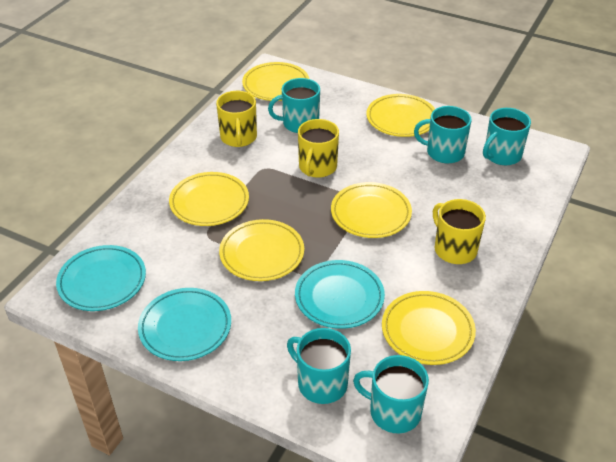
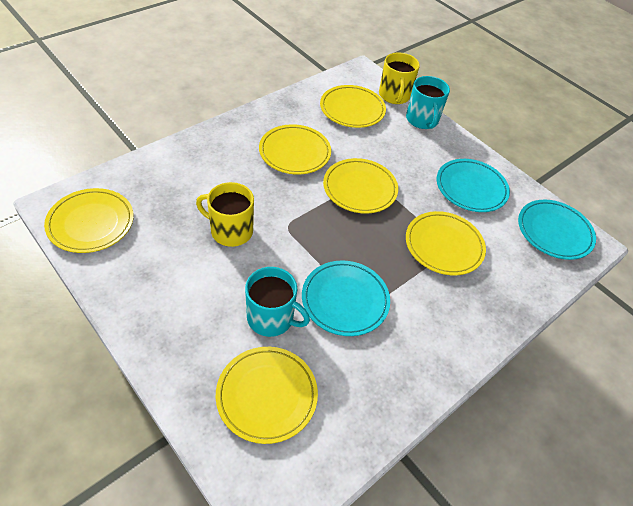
turquoise mug: 5 -> 2
yellow mug: 3 -> 2

